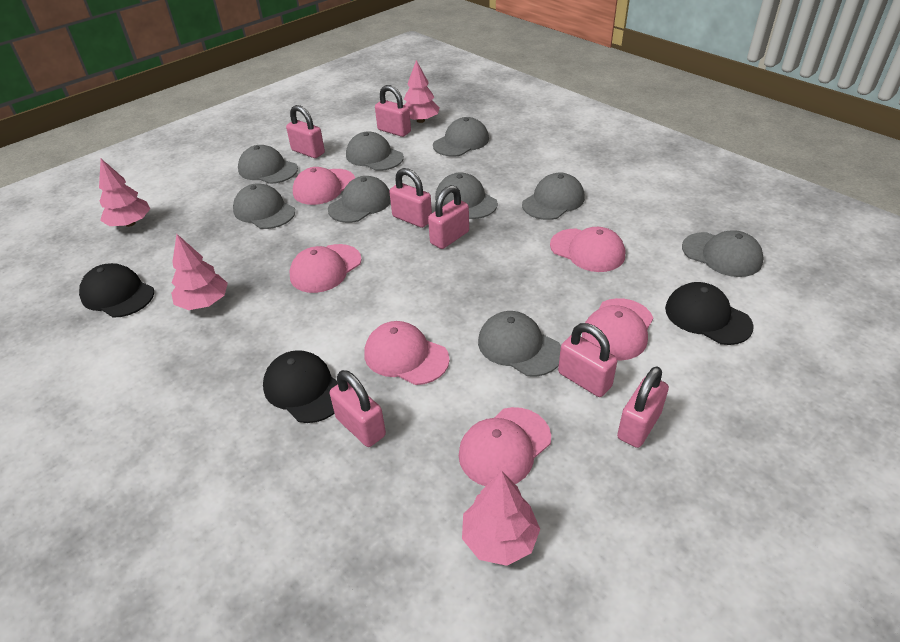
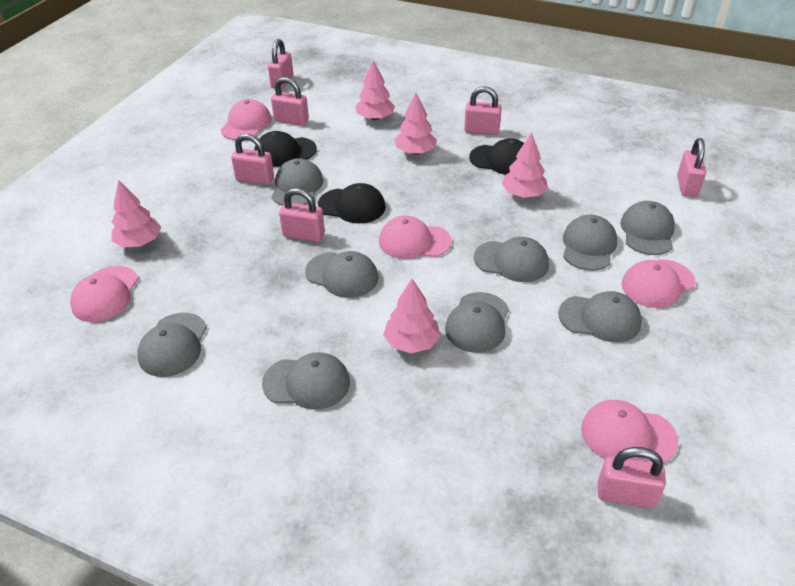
pink cap: 6 -> 5
pink tree: 4 -> 5

